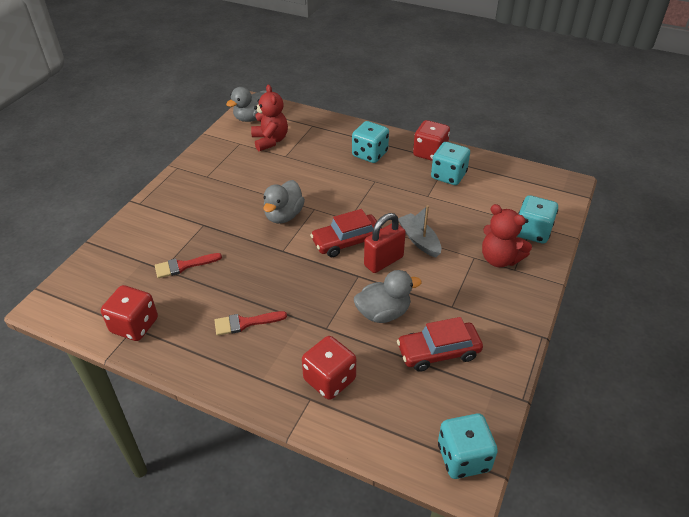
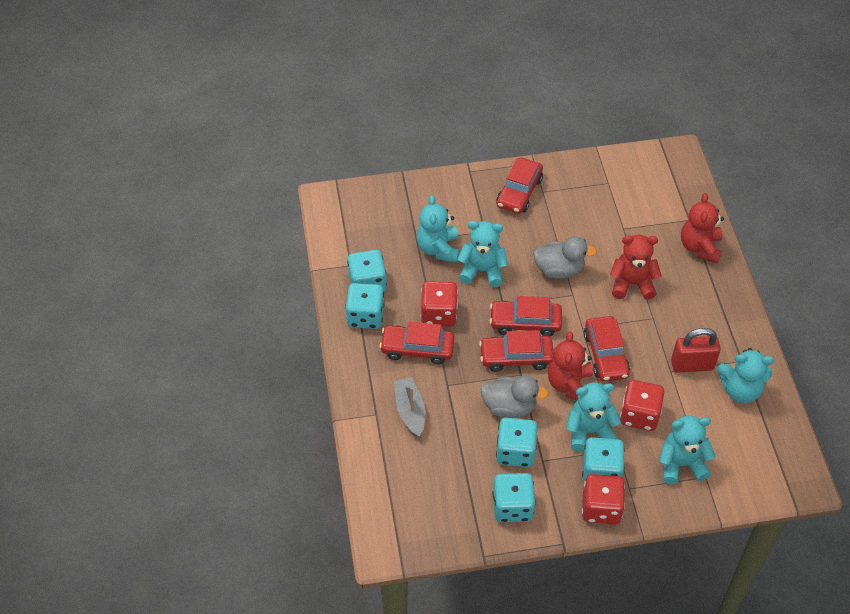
grey duck: 3 -> 2
red brush: 2 -> 0
red car: 2 -> 5
red teddy bear: 2 -> 3
turquoise dice: 4 -> 5
turquoise teddy bear: 0 -> 5

